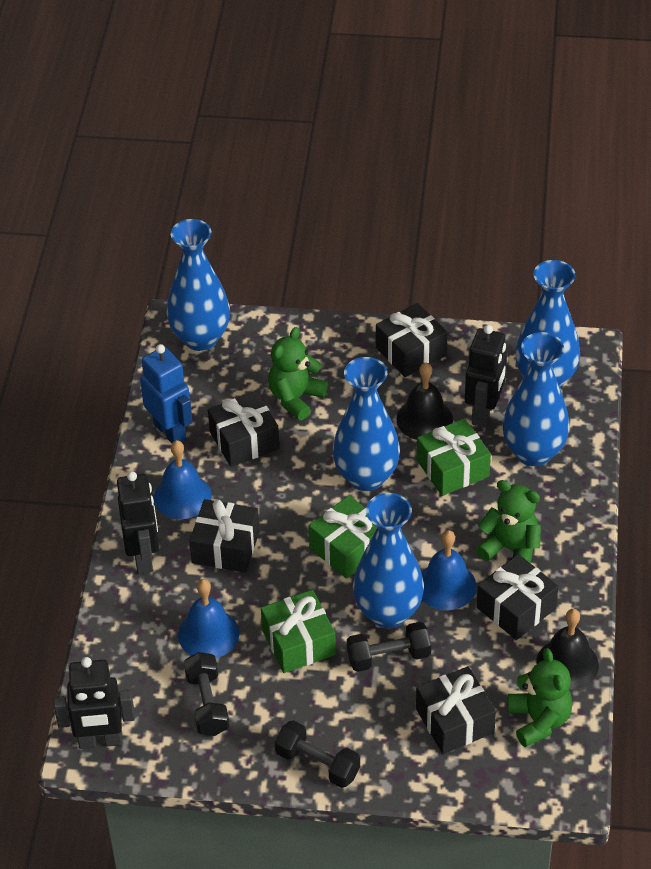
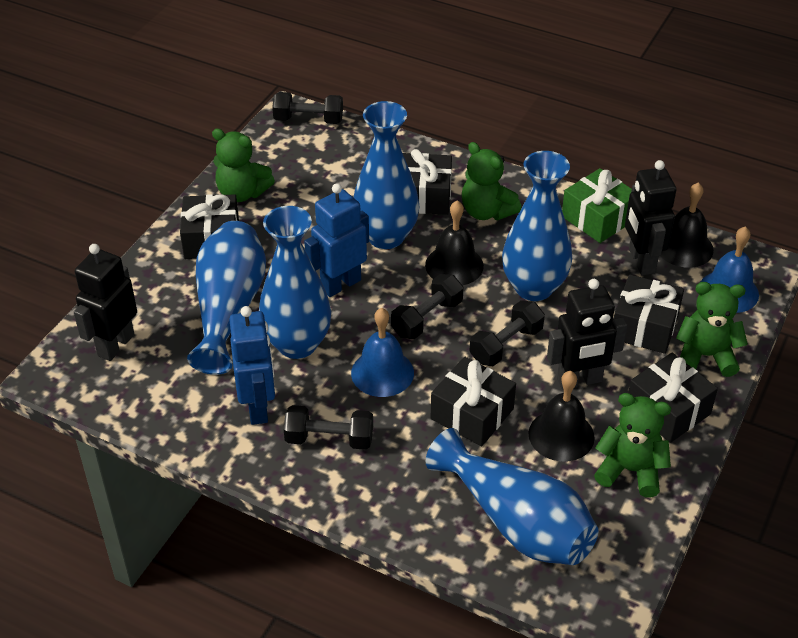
black bell: 2 -> 3
black dumbbell: 3 -> 4
blue bell: 3 -> 2
blue robot: 1 -> 2
green gift: 3 -> 1
green teddy bear: 3 -> 4

